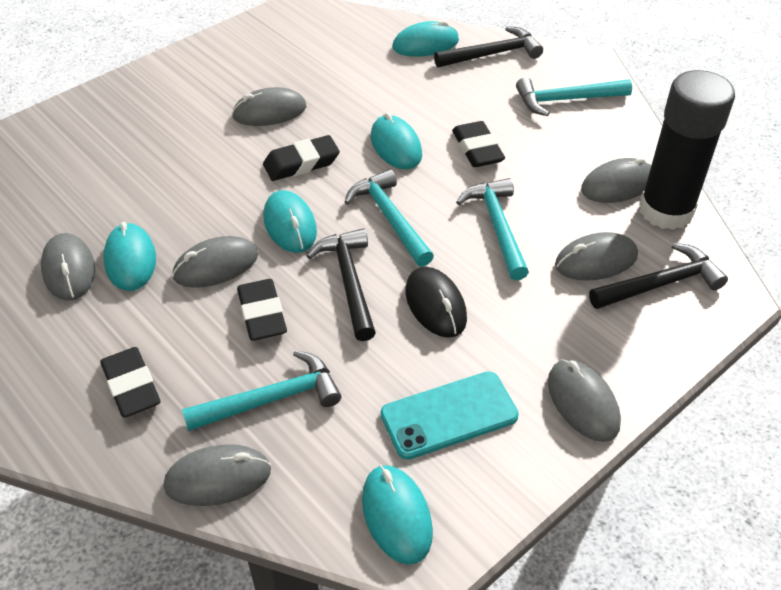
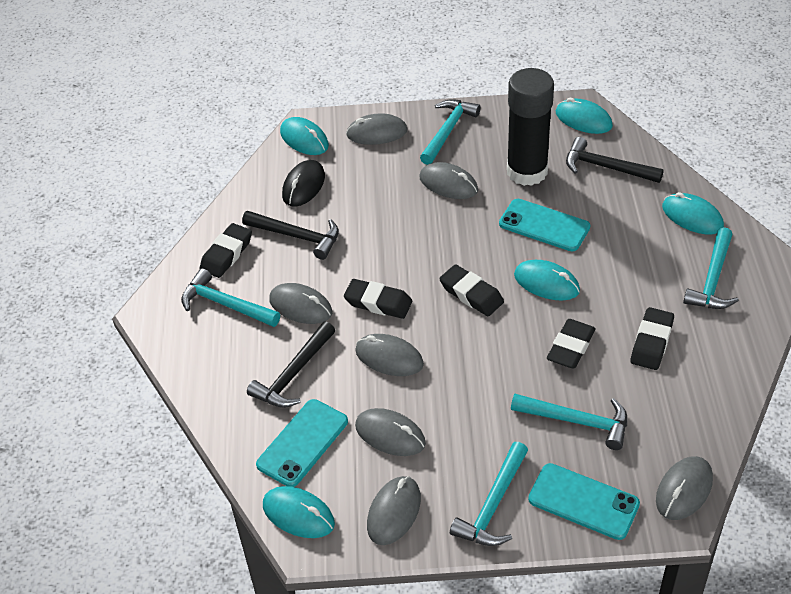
black eraser: 4 -> 5
turquoise hammer: 4 -> 5
turquoise phone: 1 -> 3

